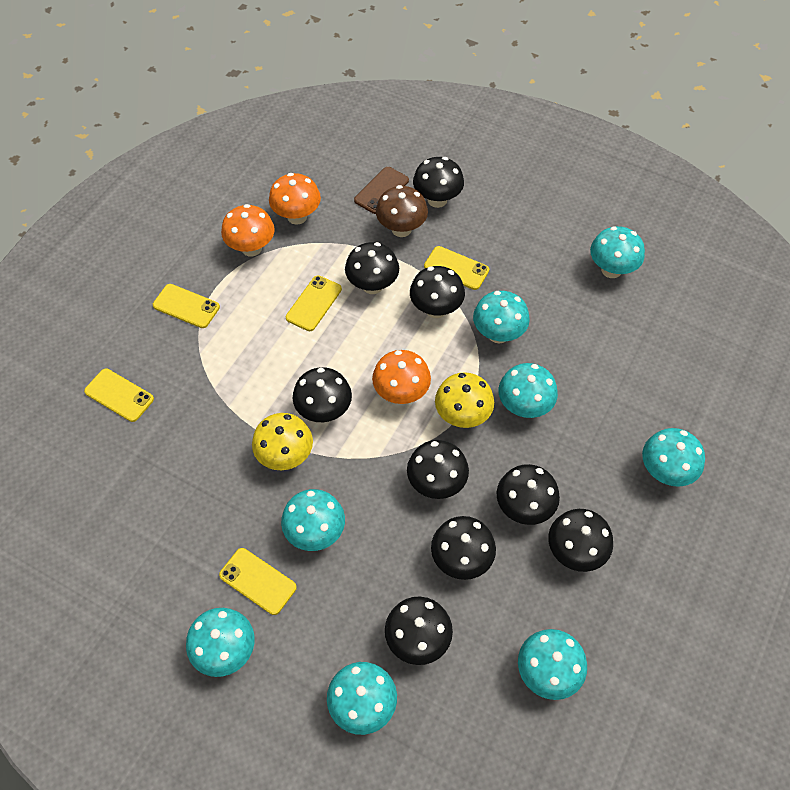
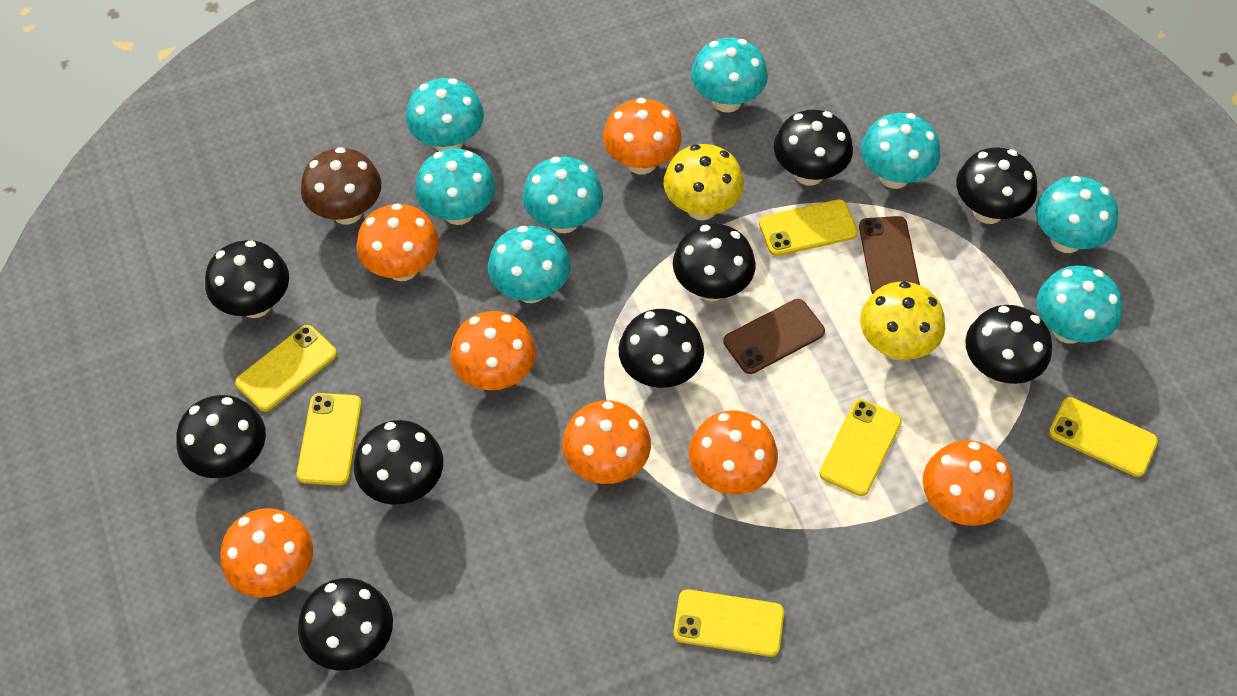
brown phone: 1 -> 2
orange mushroom: 3 -> 7
yellow phone: 5 -> 6

